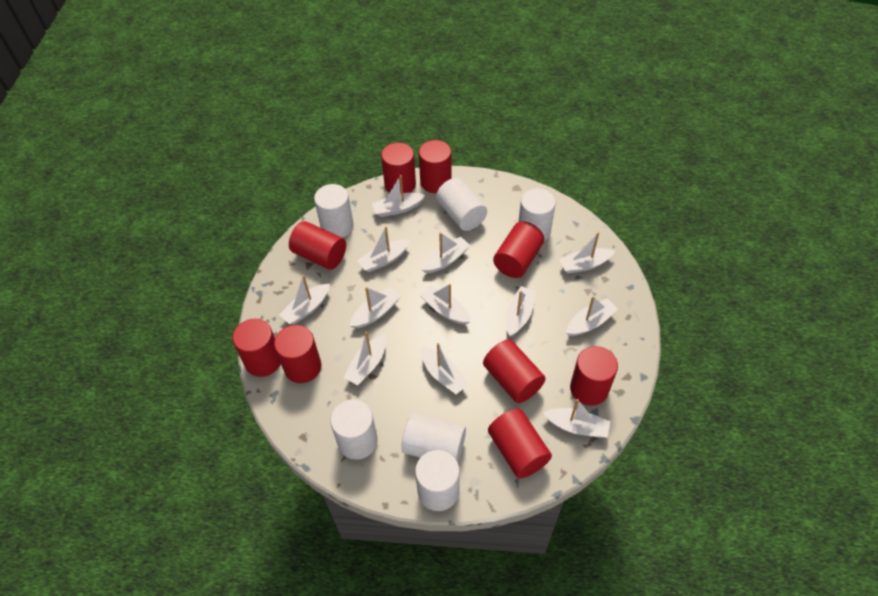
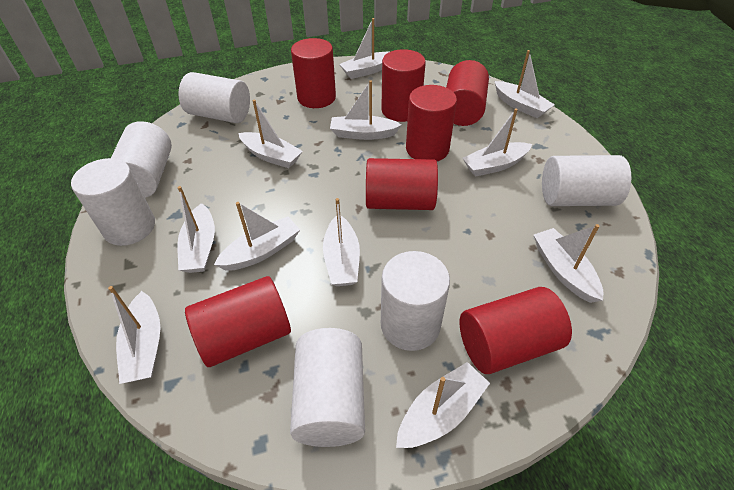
red cylinder: 9 -> 7
white boat: 12 -> 11

